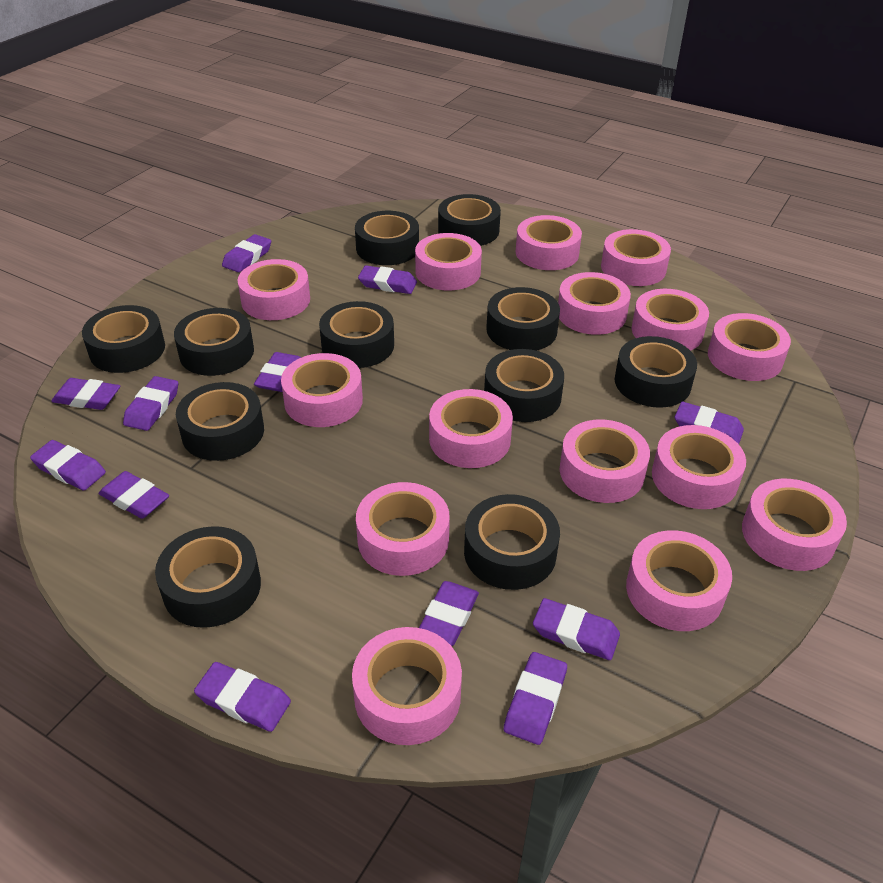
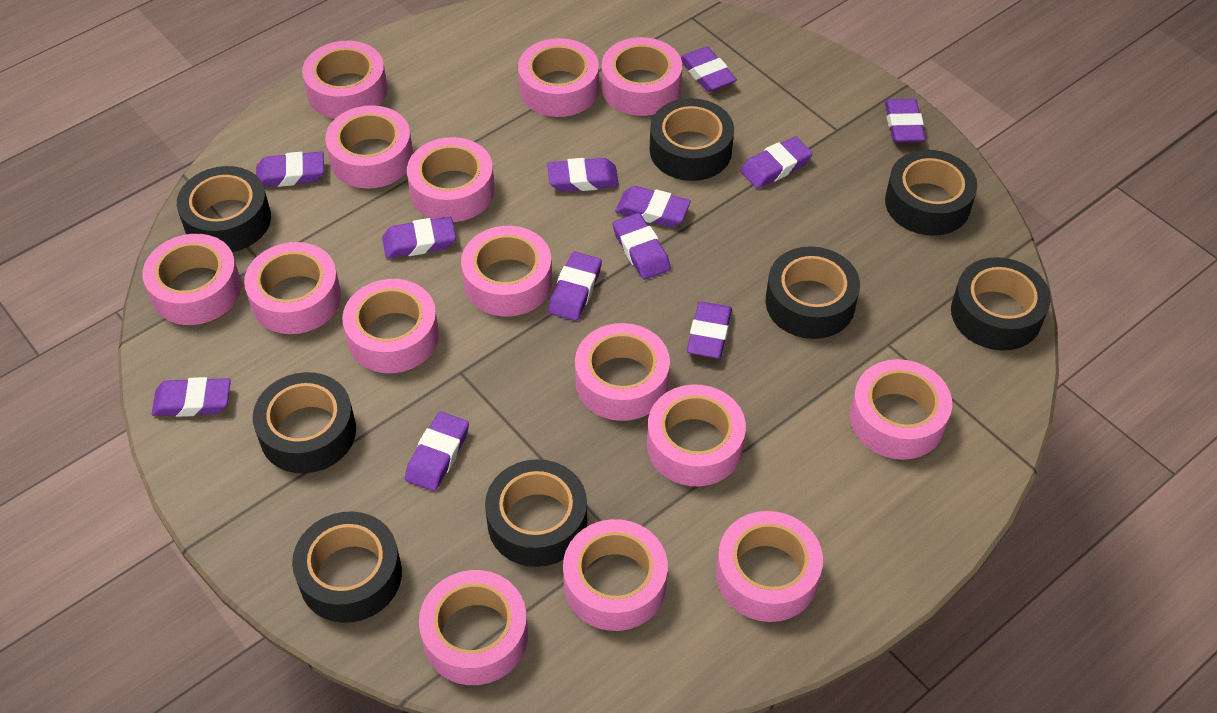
black tape: 11 -> 8

